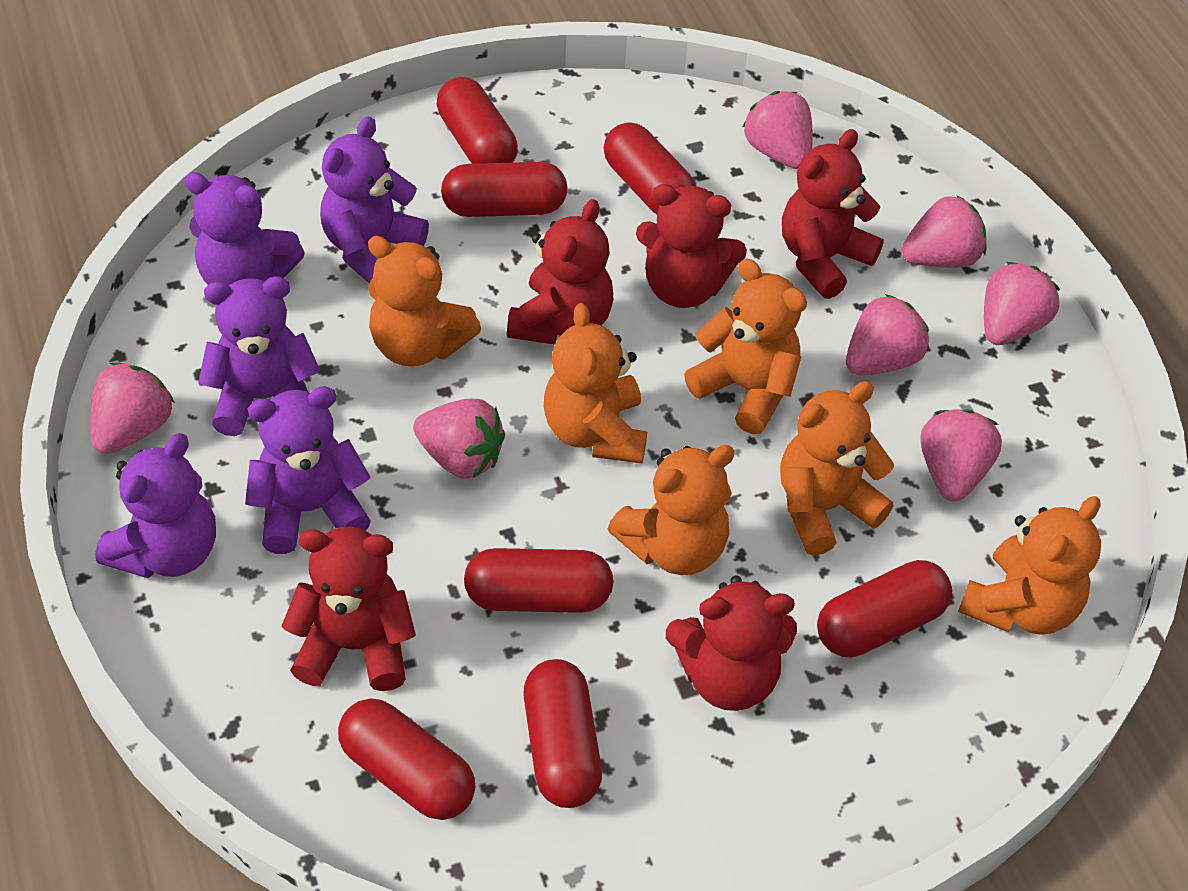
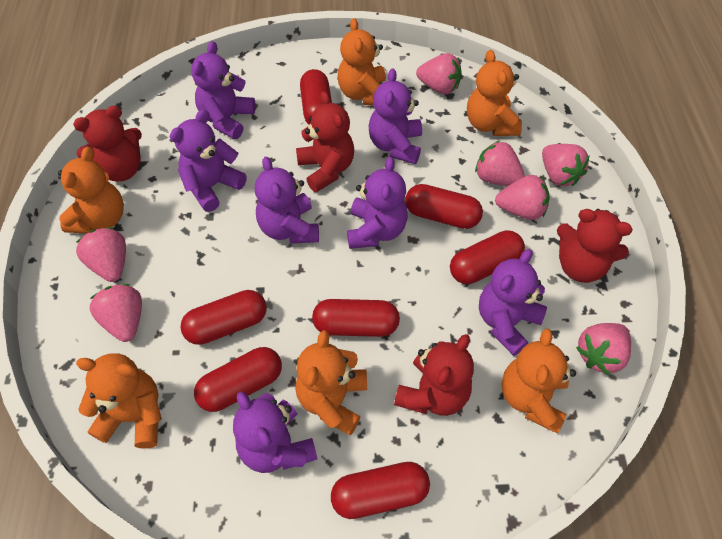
purple teddy bear: 5 -> 7
red teddy bear: 5 -> 4

